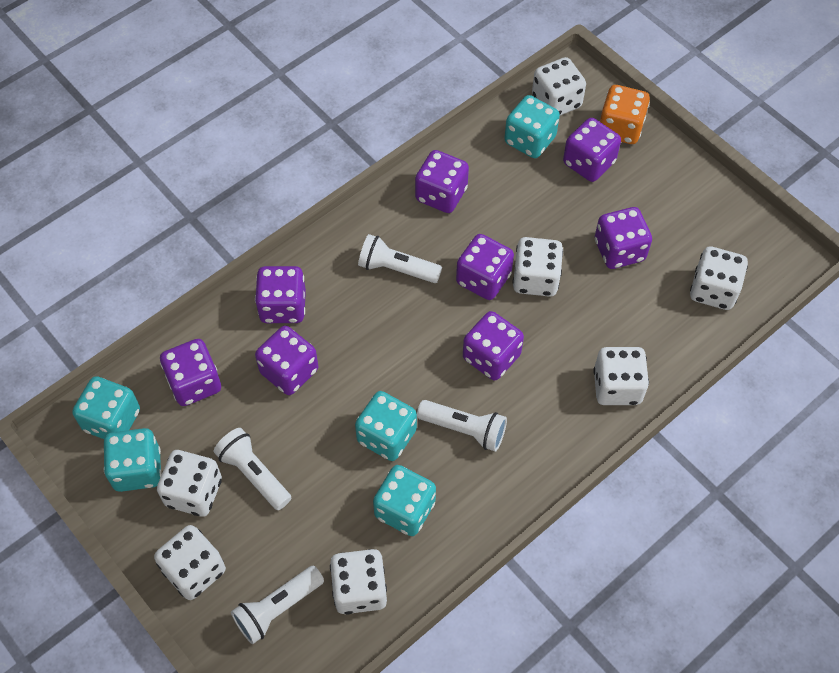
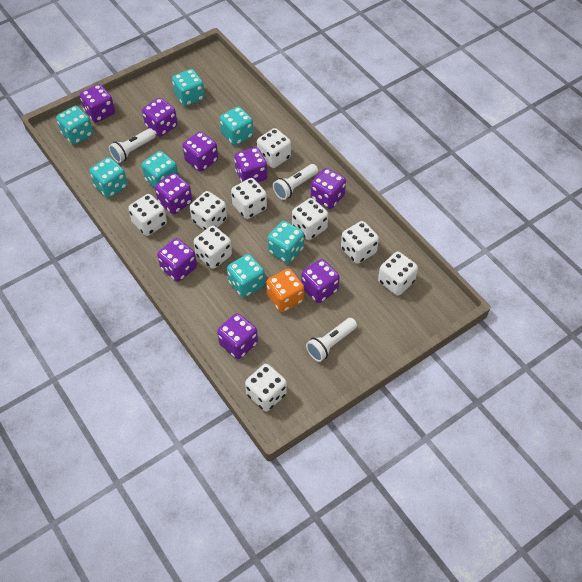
purple dice: 8 -> 9
turquoise dice: 5 -> 7
white dice: 7 -> 9
white flashlight: 4 -> 3

